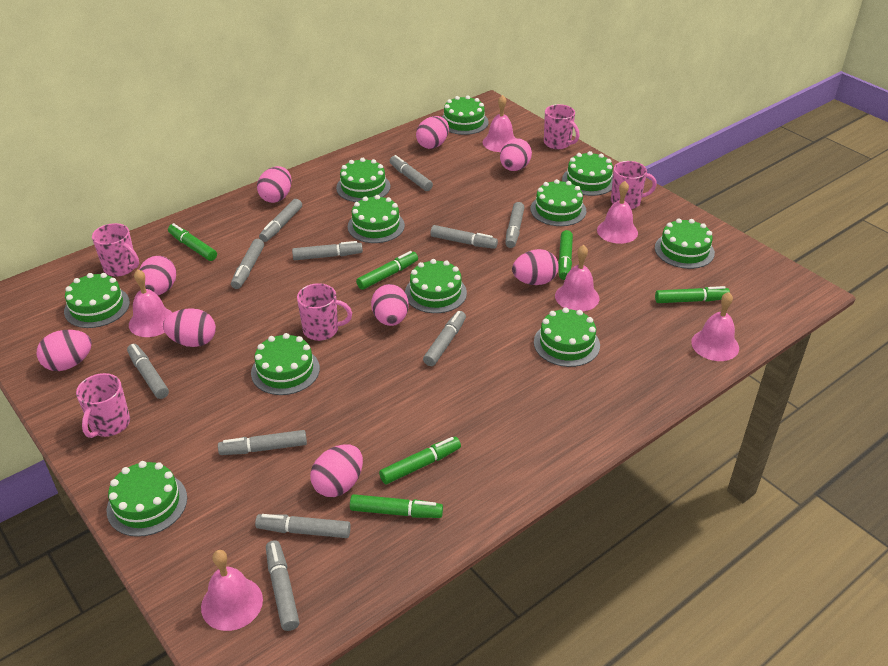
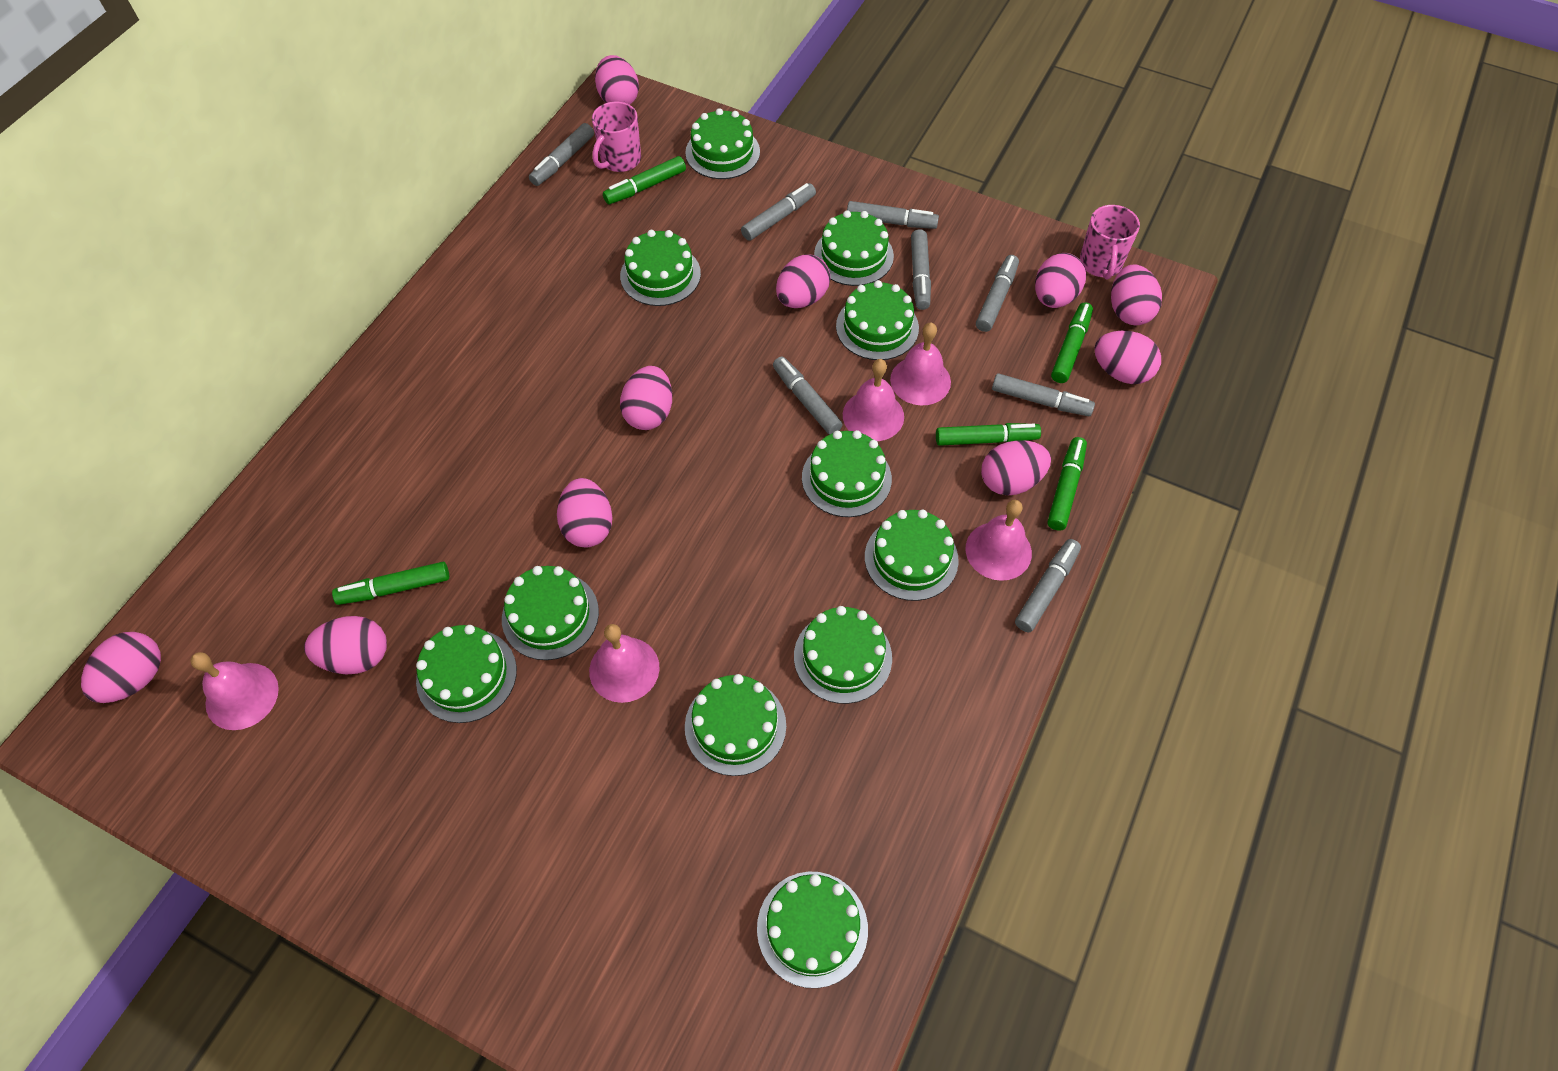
green marker: 6 -> 5
grey marker: 11 -> 8
pink bell: 6 -> 5
pink egg: 9 -> 10
pink mug: 5 -> 2

